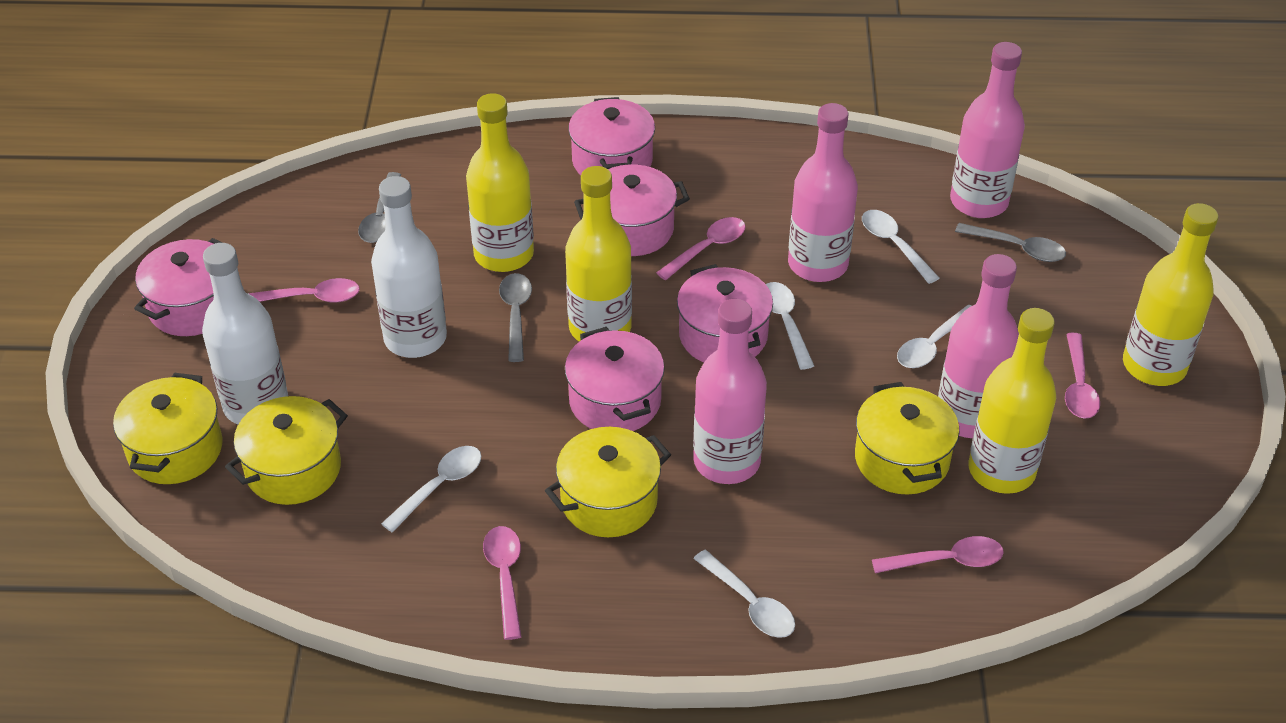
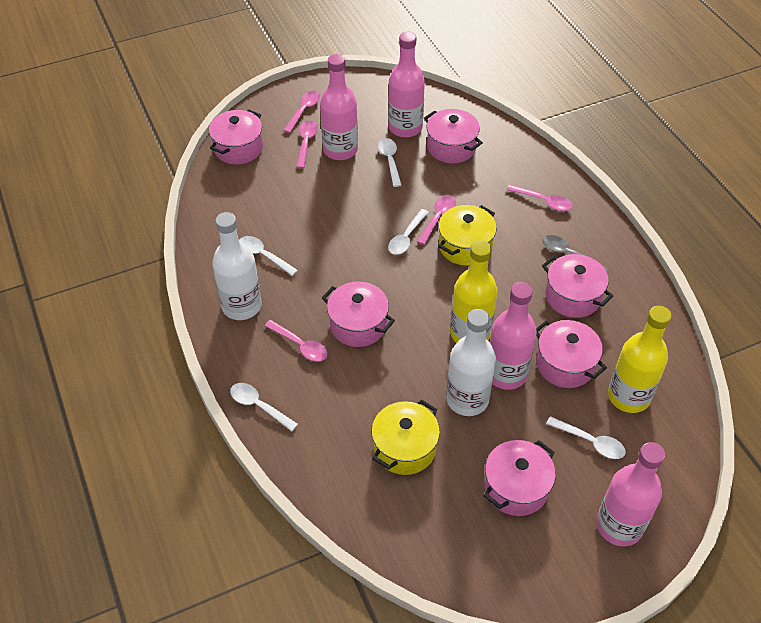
grey spoon: 3 -> 1
pink pot: 5 -> 6
yellow bottle: 4 -> 2
yellow pot: 4 -> 2

